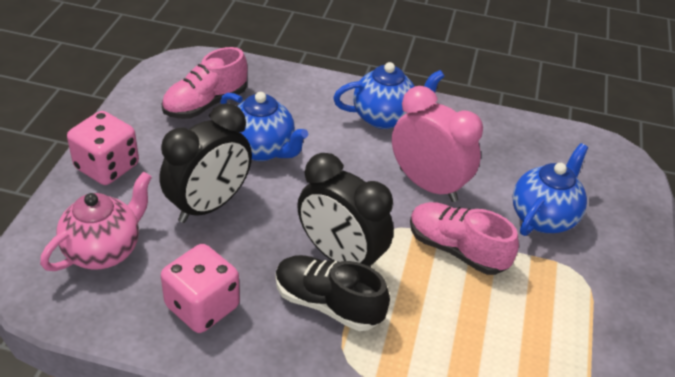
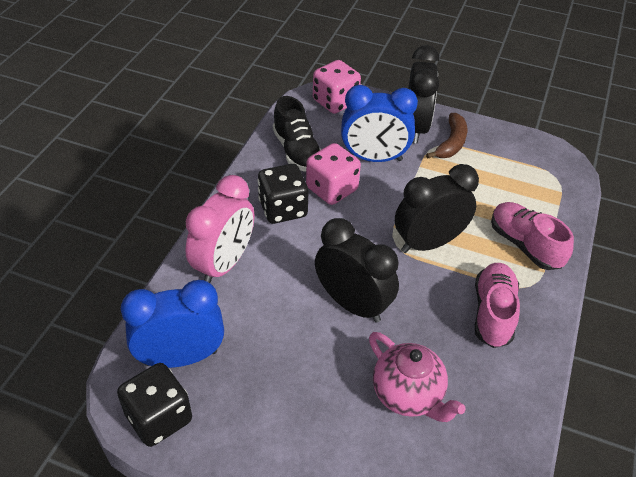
black clock: 2 -> 3
black dice: 0 -> 2
blue clock: 0 -> 2
blue teapot: 3 -> 0
brown banana: 0 -> 1

